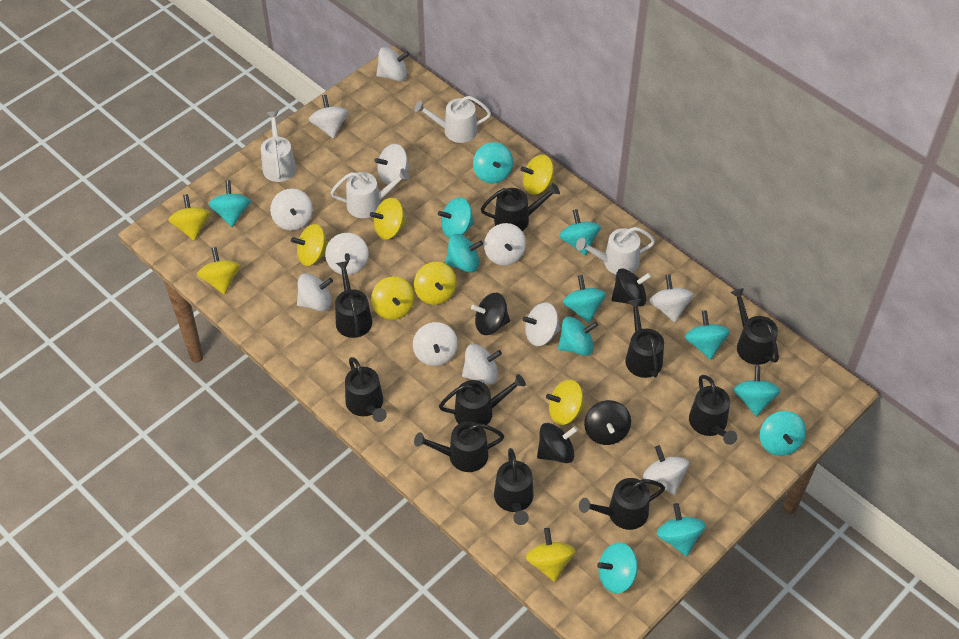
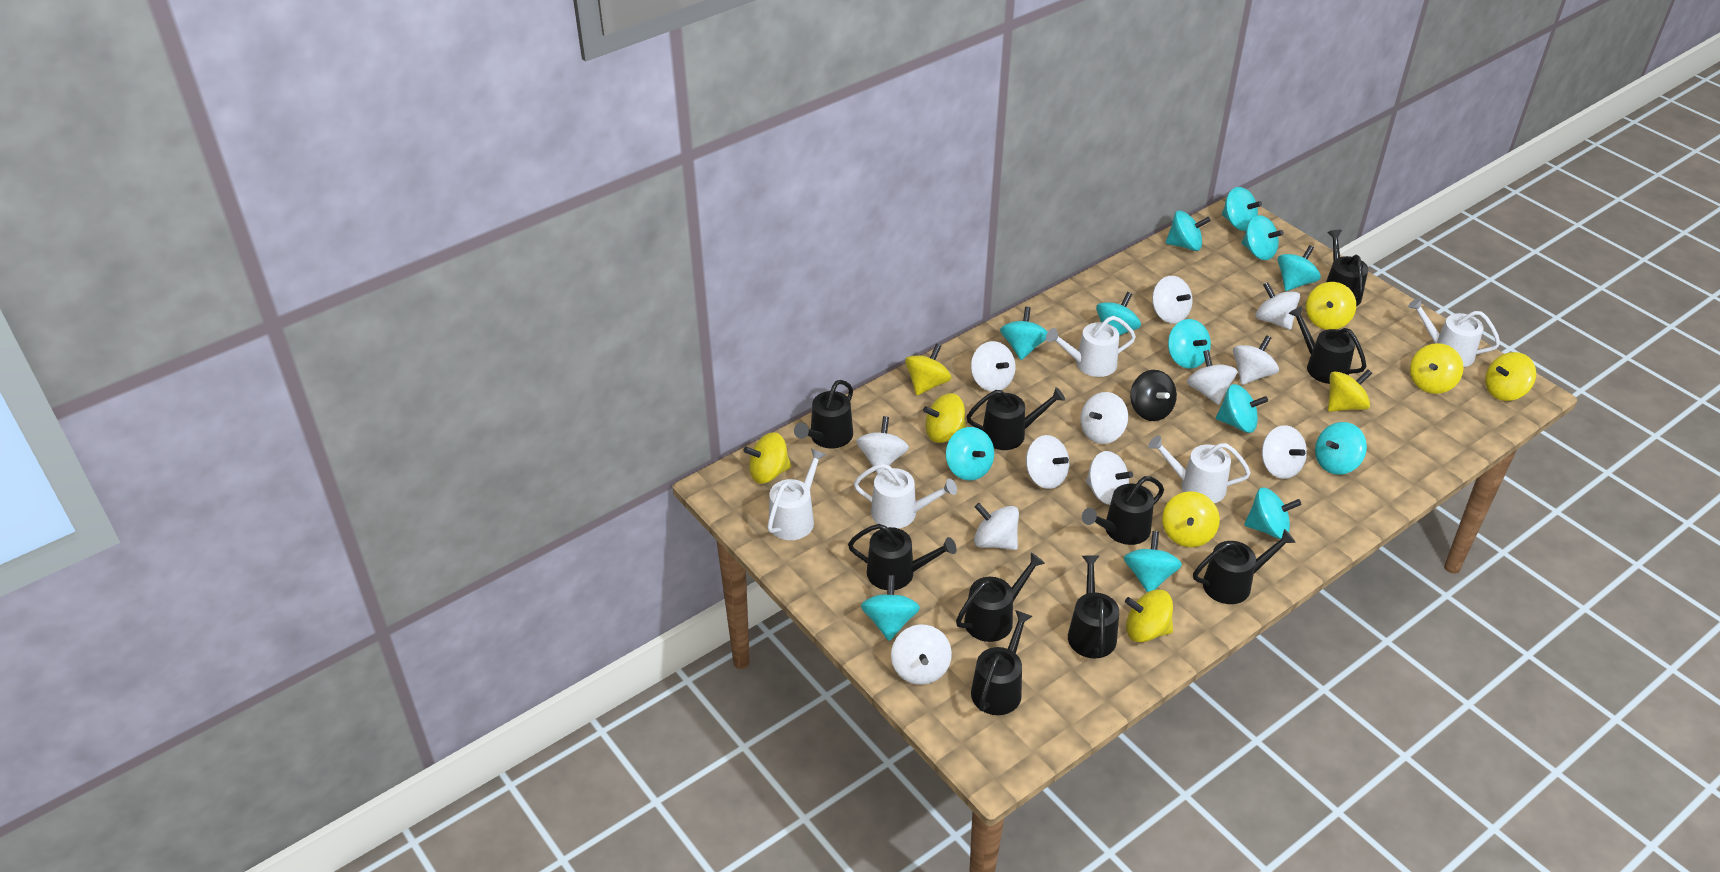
black spinning top: 4 -> 1
turquoise spinning top: 12 -> 13
white watering can: 4 -> 5

